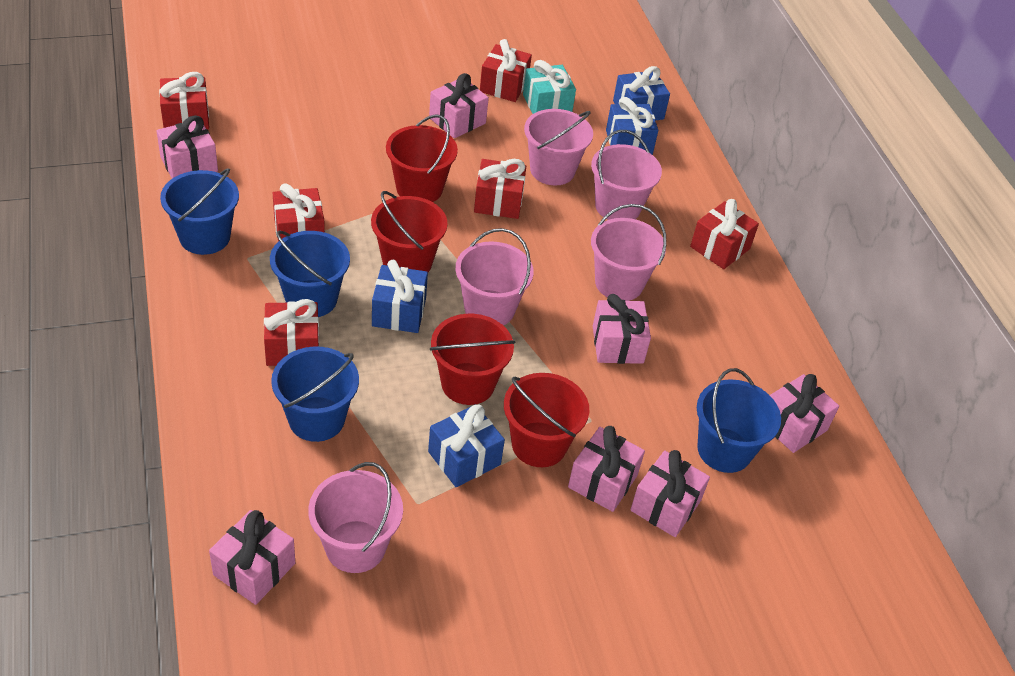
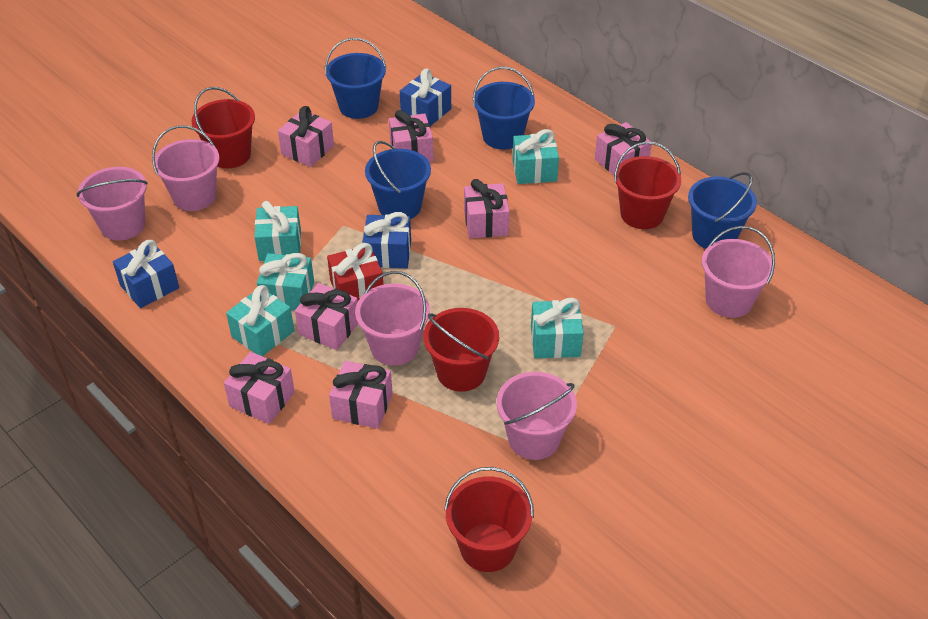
blue gift: 4 -> 3
red gift: 6 -> 1
turquoise gift: 1 -> 5

